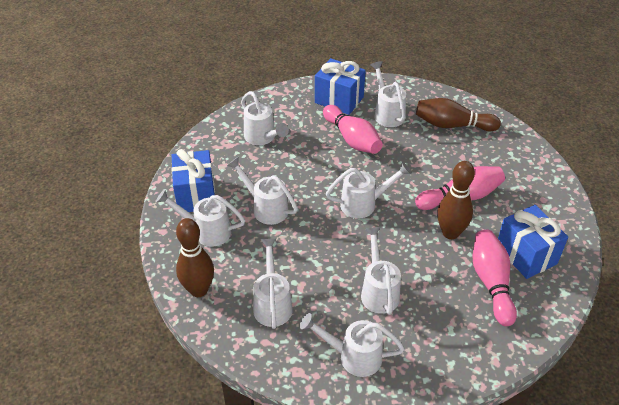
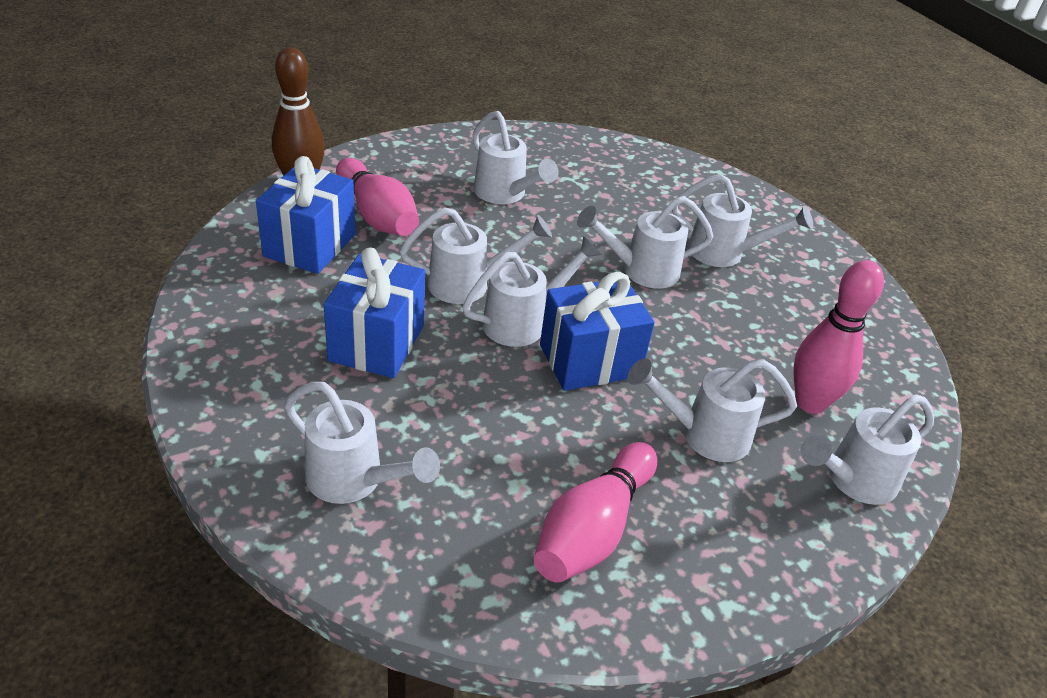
brown bowling pin: 3 -> 1

